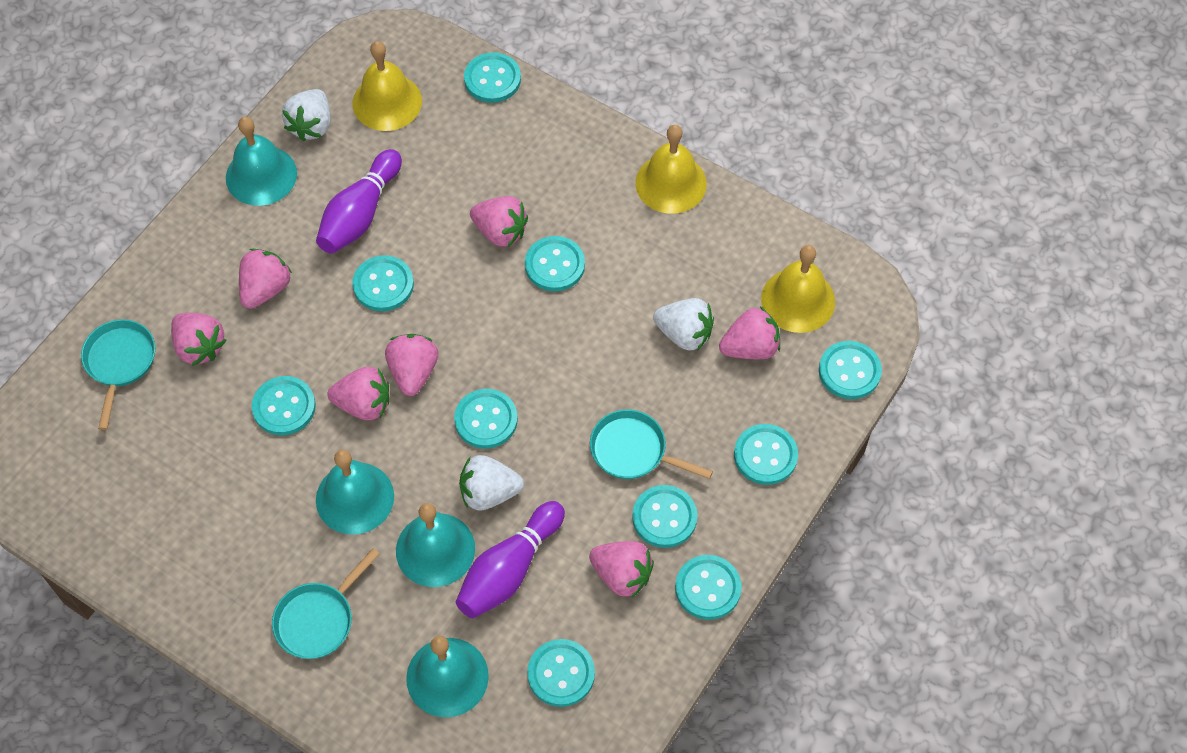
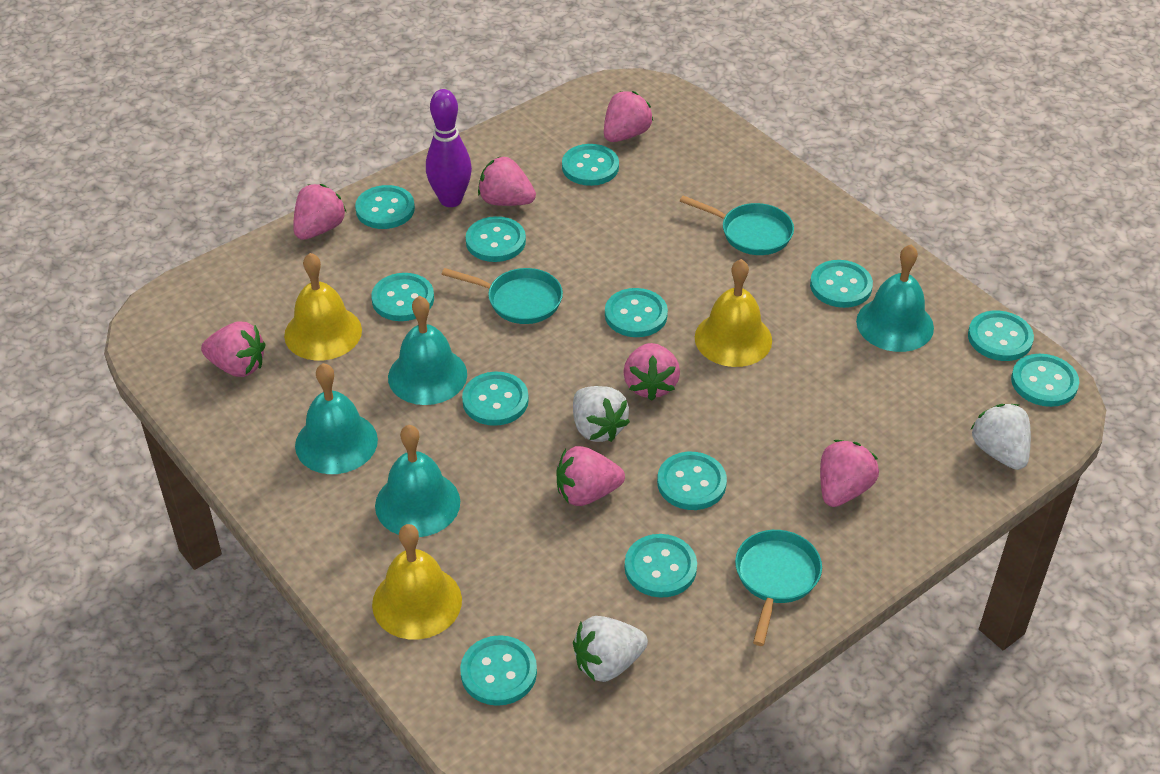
purple bowling pin: 2 -> 1
turquoise button: 10 -> 12

